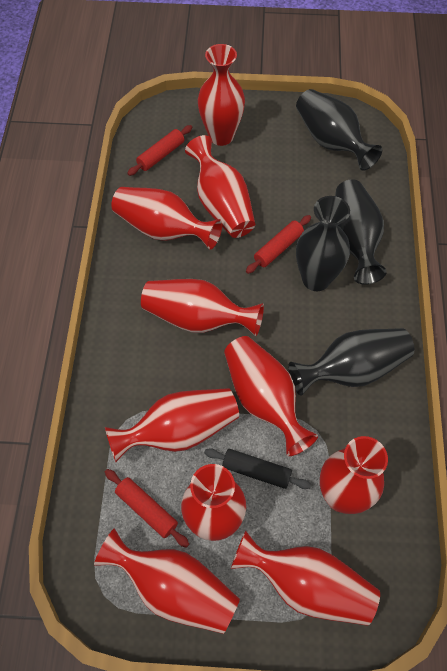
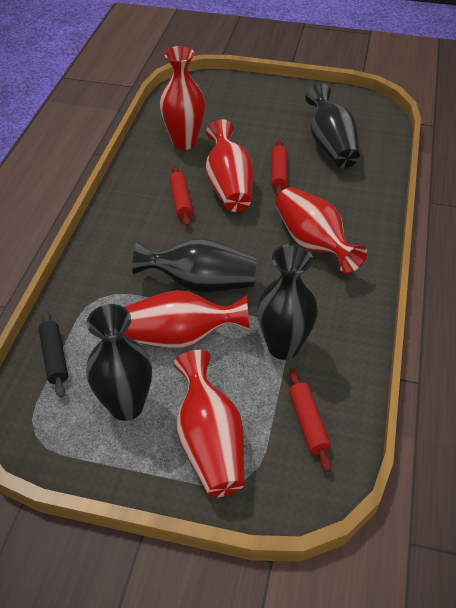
red vase: 10 -> 5

